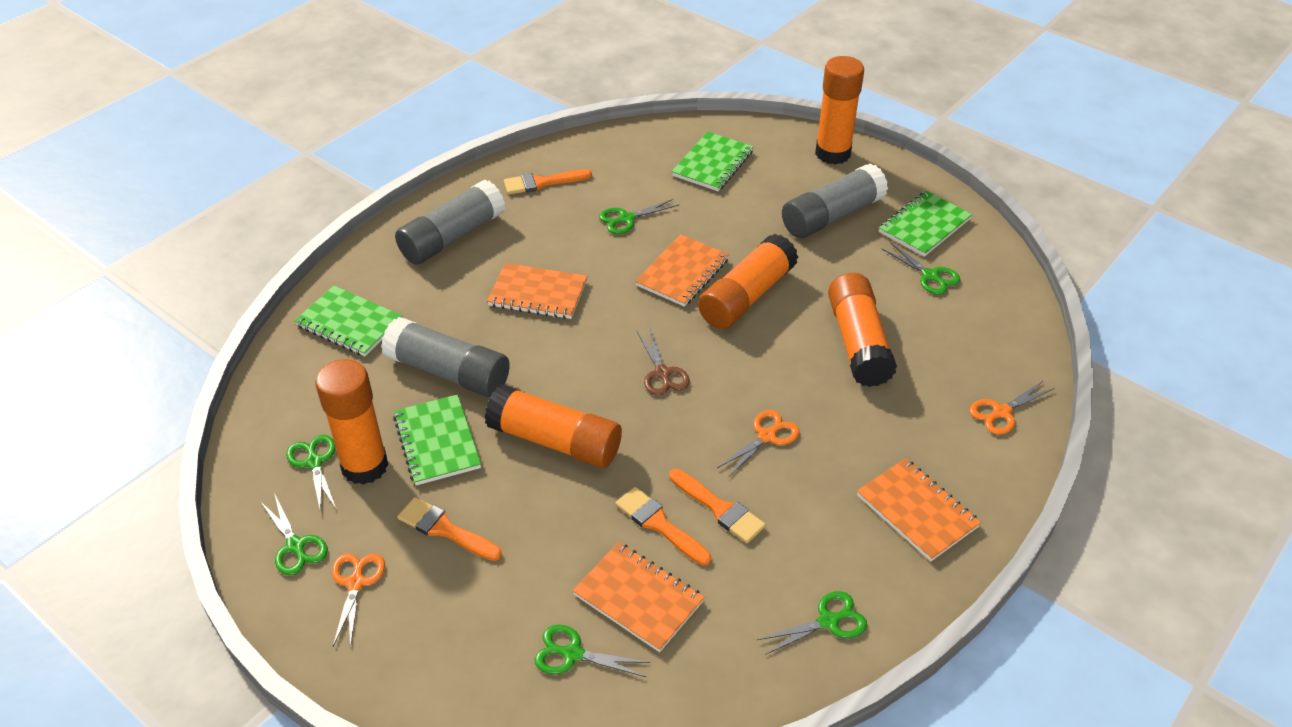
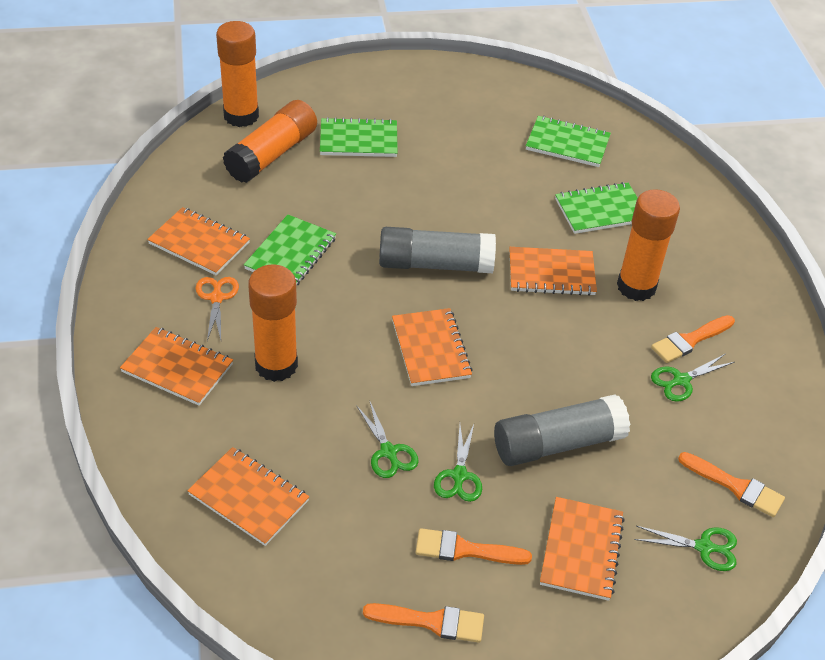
brown scissors: 1 -> 0
green scissors: 6 -> 4
grey glue stick: 3 -> 2
orange glue stick: 5 -> 4
orange notebook: 4 -> 6
orange scissors: 3 -> 1

